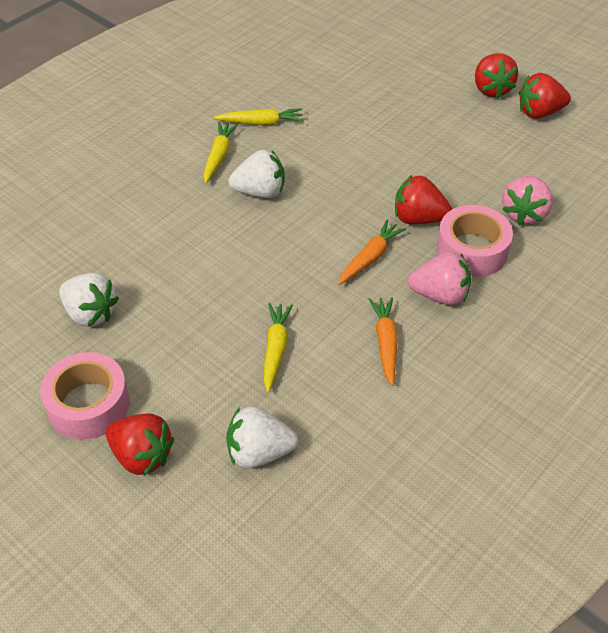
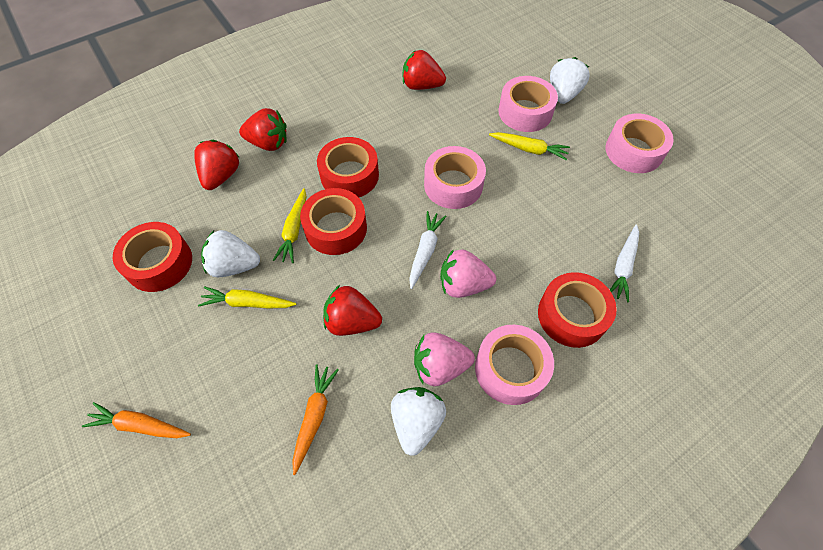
pink tape: 2 -> 4
red tape: 0 -> 4
white carrot: 0 -> 2

